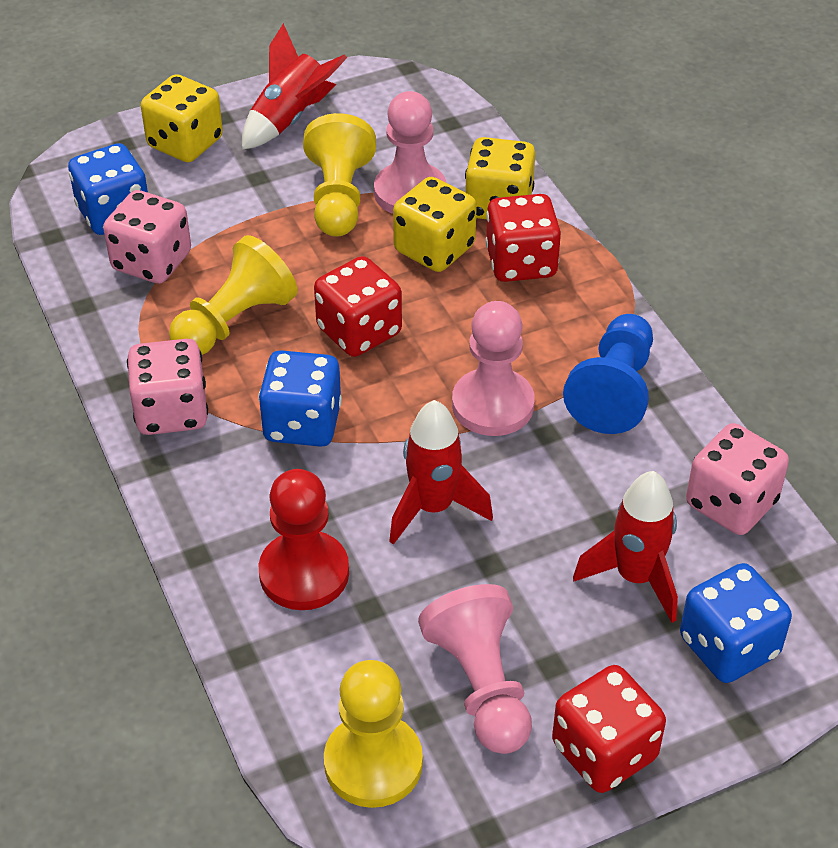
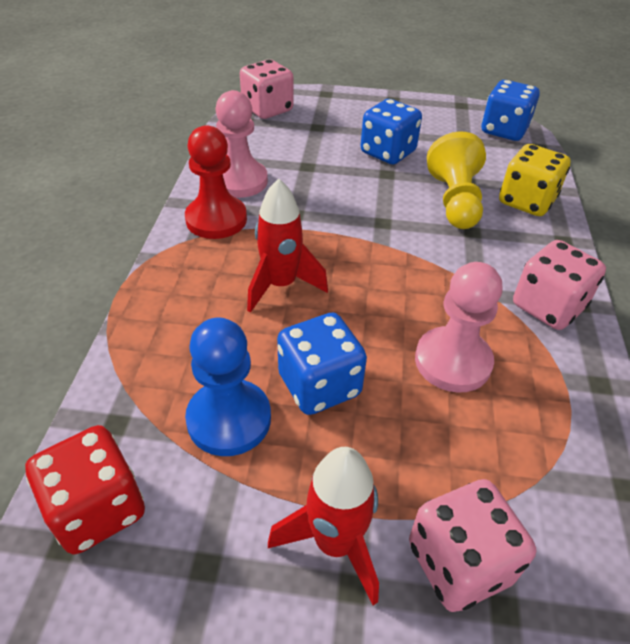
pink pawn: 3 -> 2
red dice: 3 -> 1
red rocket: 3 -> 2
yellow dice: 3 -> 1
yellow pawn: 3 -> 1

